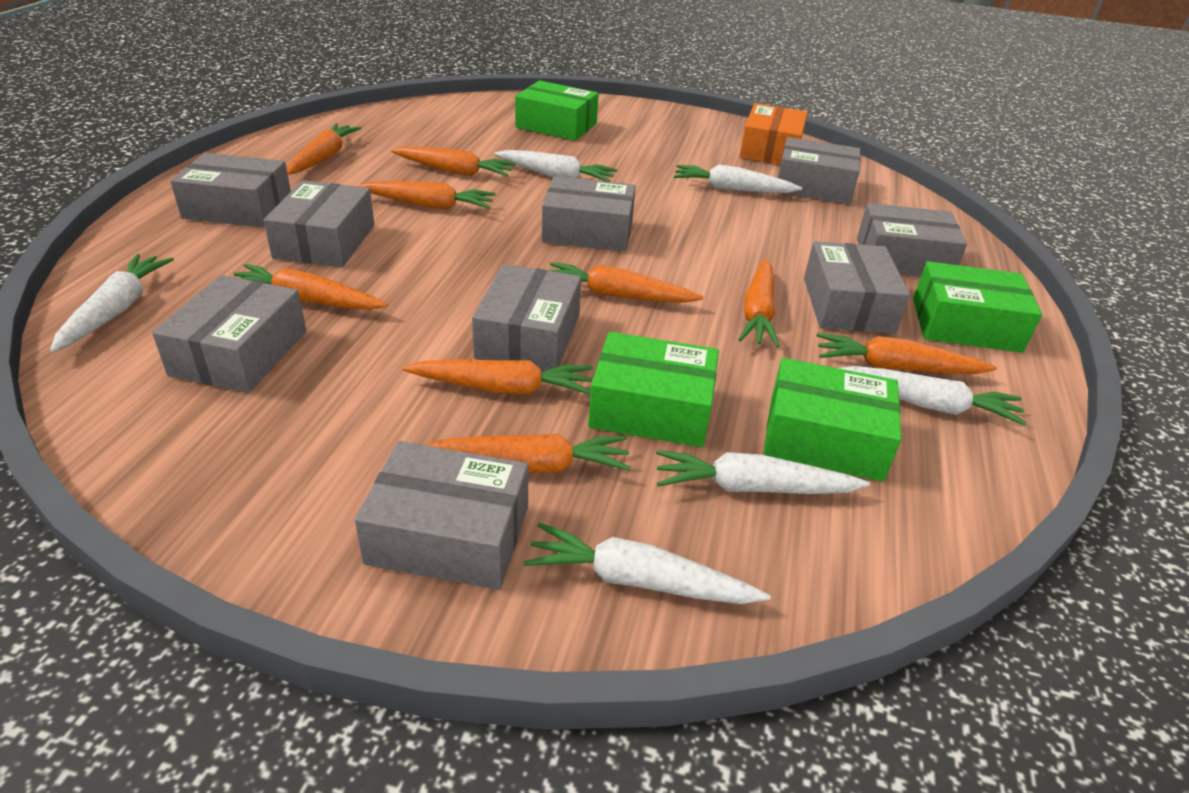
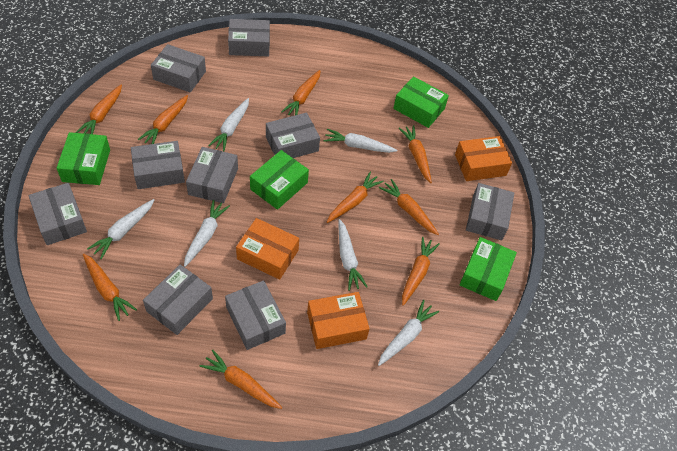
orange box: 1 -> 3

